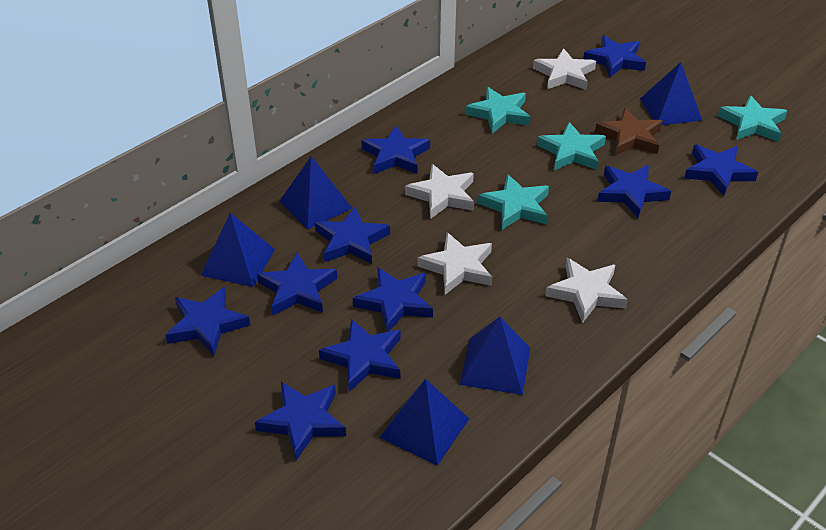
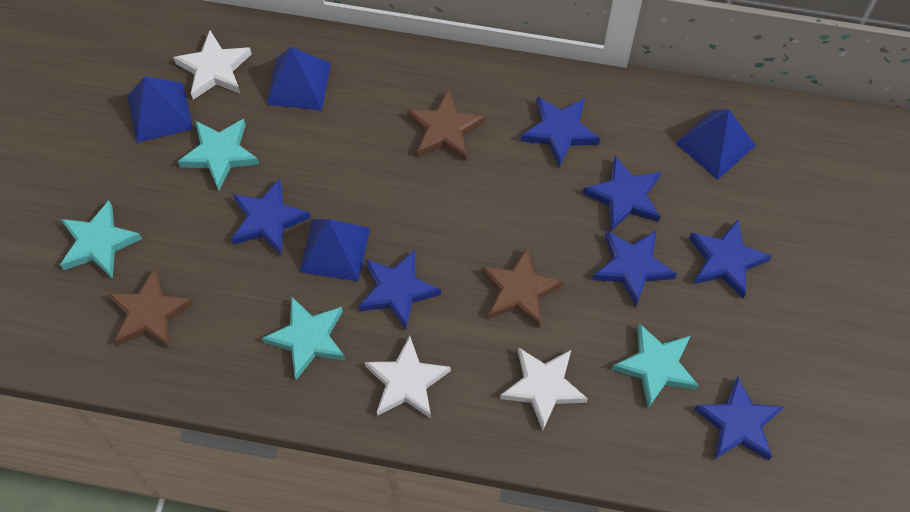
blue pyramid: 5 -> 4
blue star: 10 -> 7
brown star: 1 -> 3
white star: 4 -> 3

